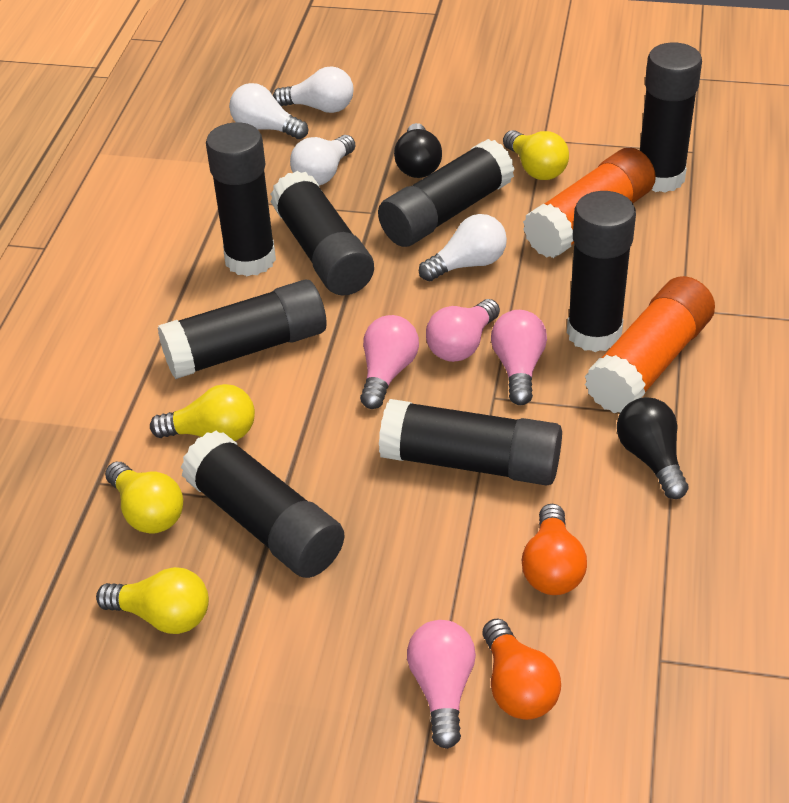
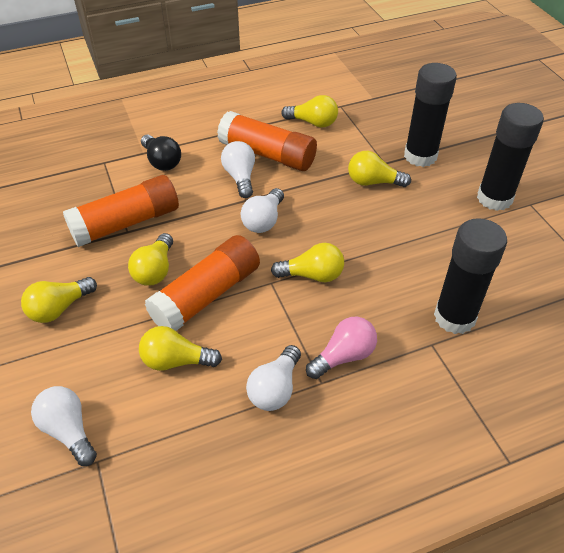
black glue stick: 8 -> 3
black light bulb: 2 -> 1
orange glue stick: 2 -> 3
orange light bulb: 2 -> 0
pink light bulb: 4 -> 1
yellow light bulb: 4 -> 6

